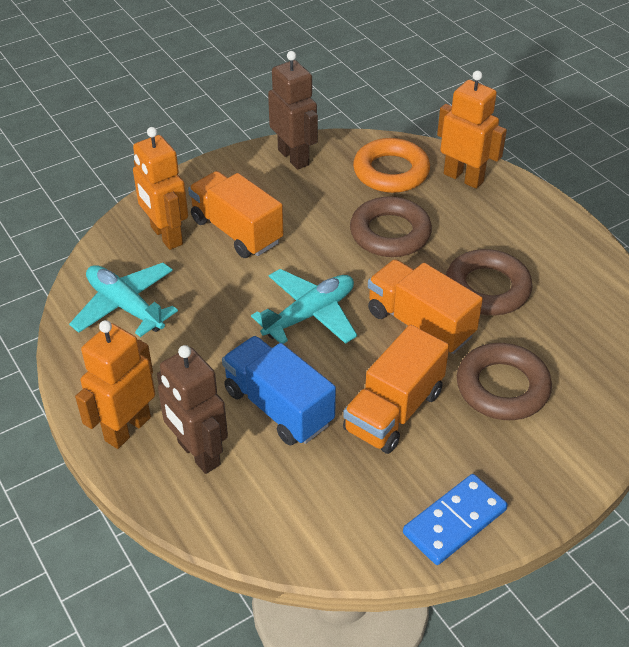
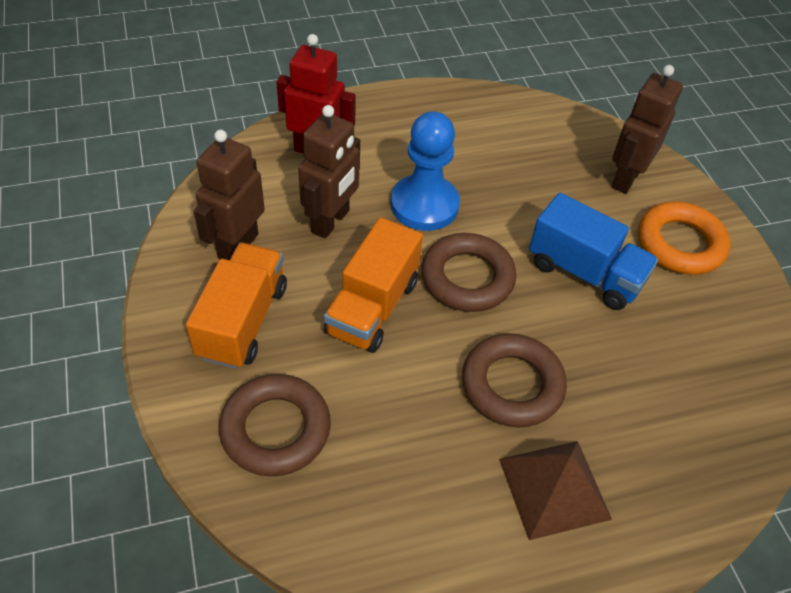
blue domino: 1 -> 0
blue pawn: 0 -> 1
brown pyramid: 0 -> 1
brown robot: 2 -> 3
orange robot: 3 -> 0
orange truck: 3 -> 2
red robot: 0 -> 1
turquoise plane: 2 -> 0

